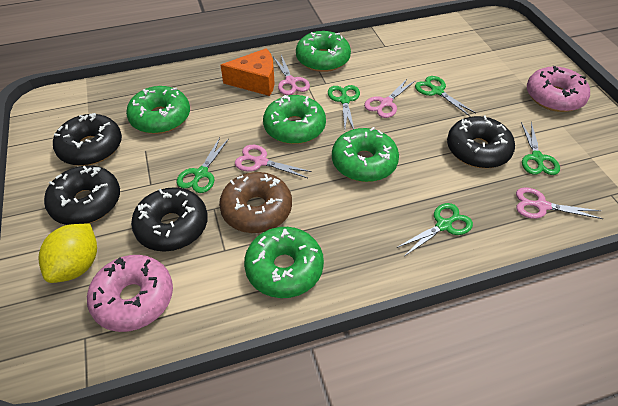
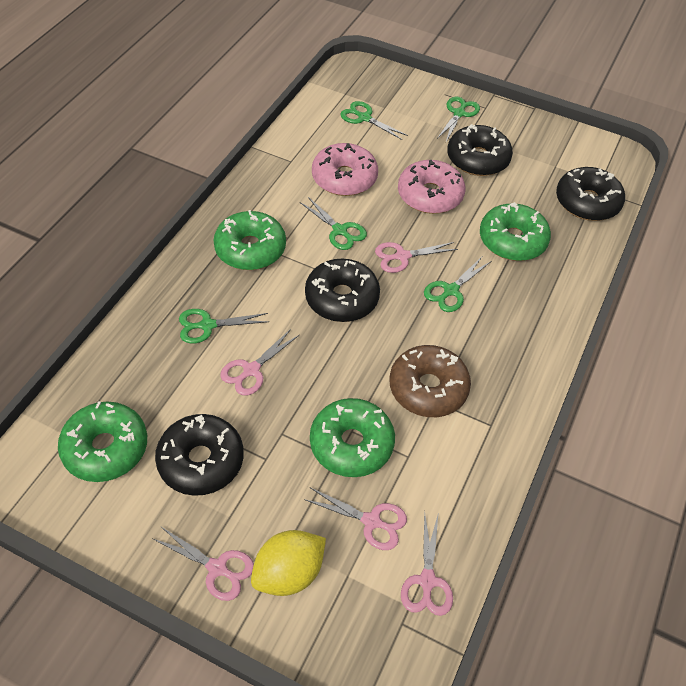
green donut: 5 -> 4
orange cheese: 1 -> 0
pink scissors: 4 -> 5

